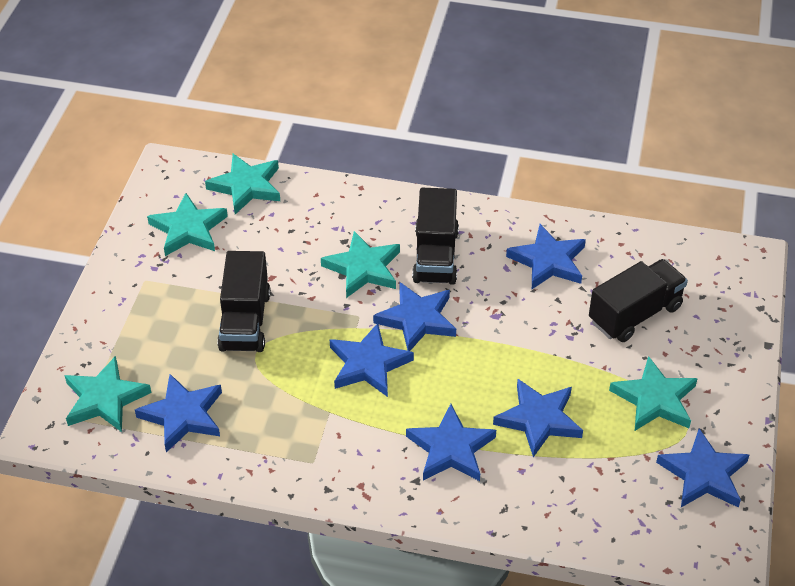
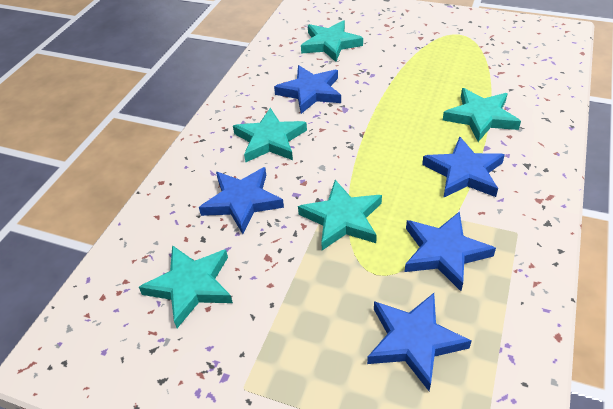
black truck: 3 -> 0
blue star: 7 -> 5

